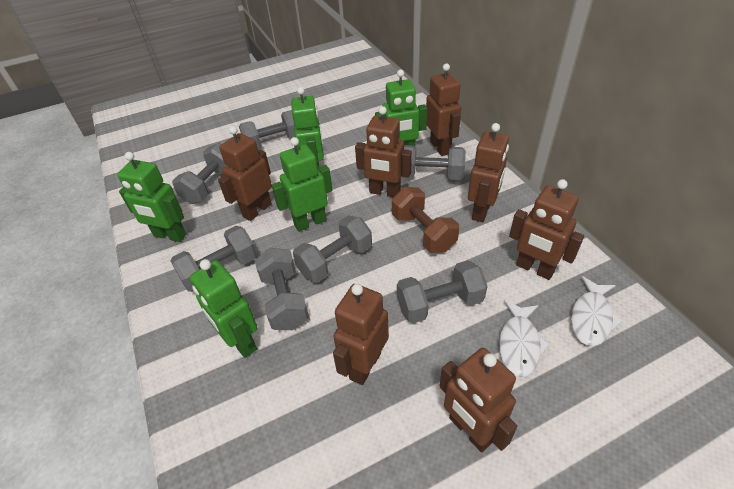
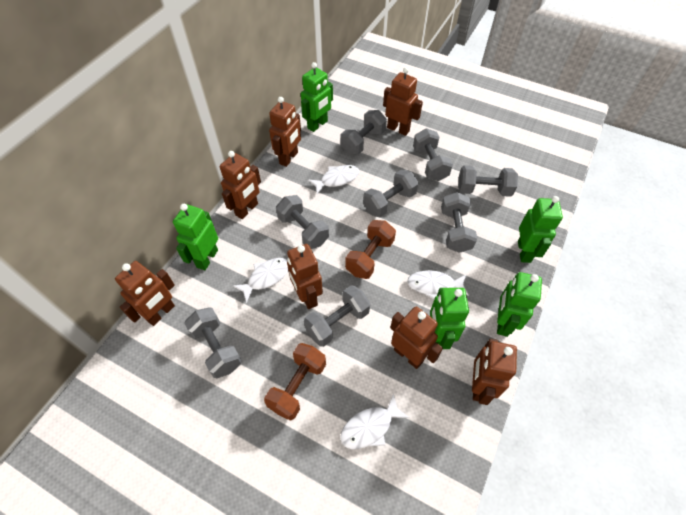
brown dumbbell: 1 -> 2
grey dumbbell: 7 -> 8
white fish: 2 -> 4

